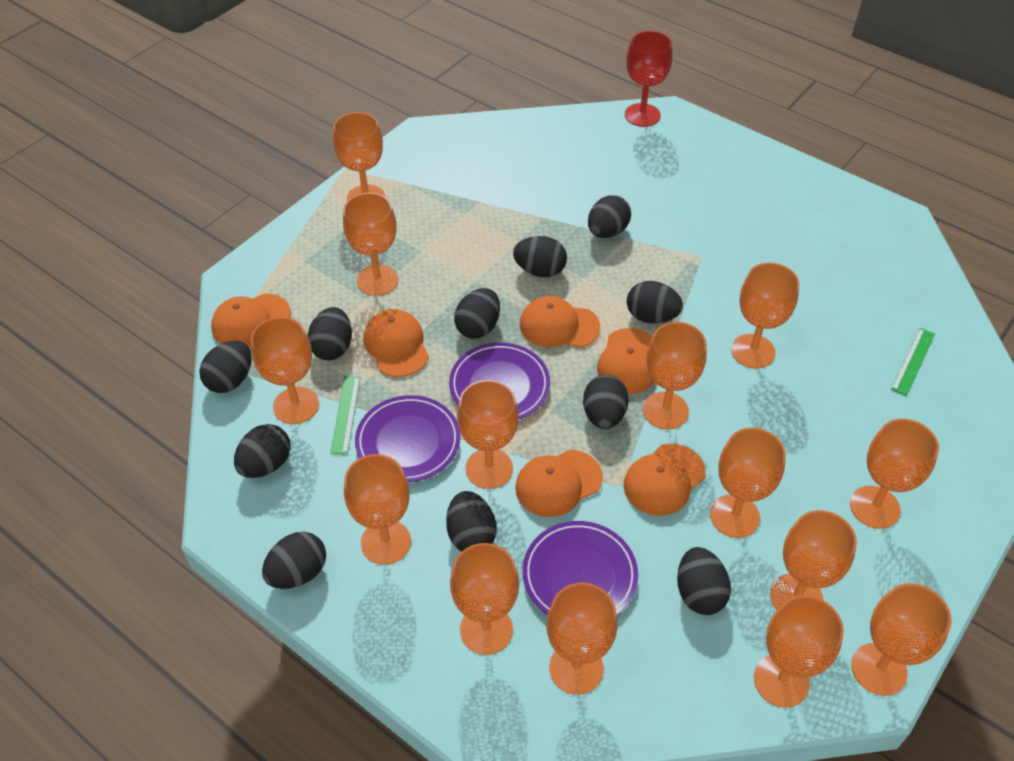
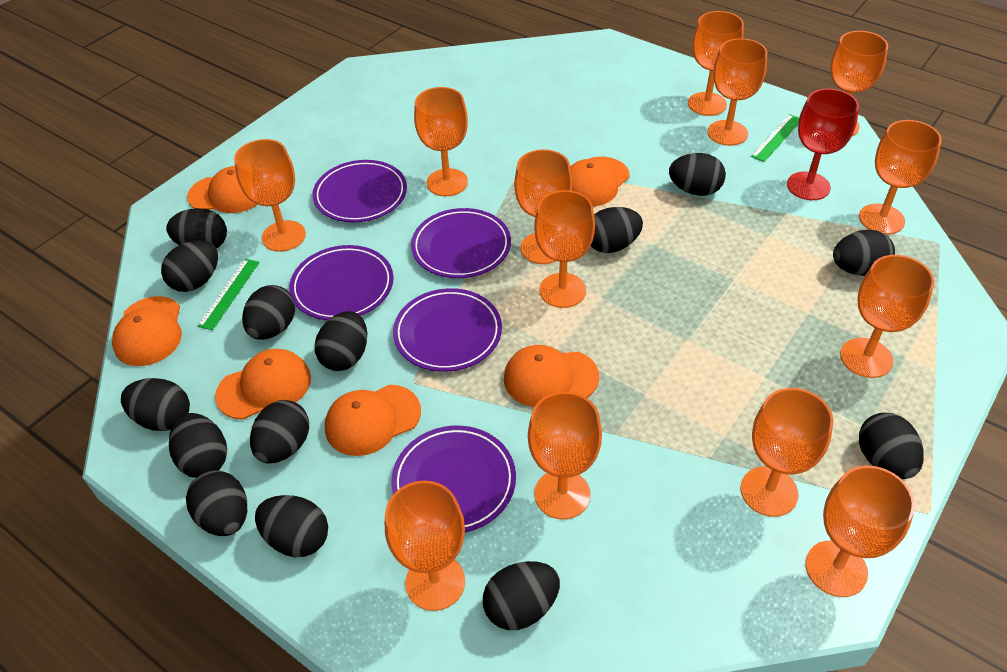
black egg: 11 -> 14
orange goblet: 14 -> 13
purple plate: 3 -> 5

